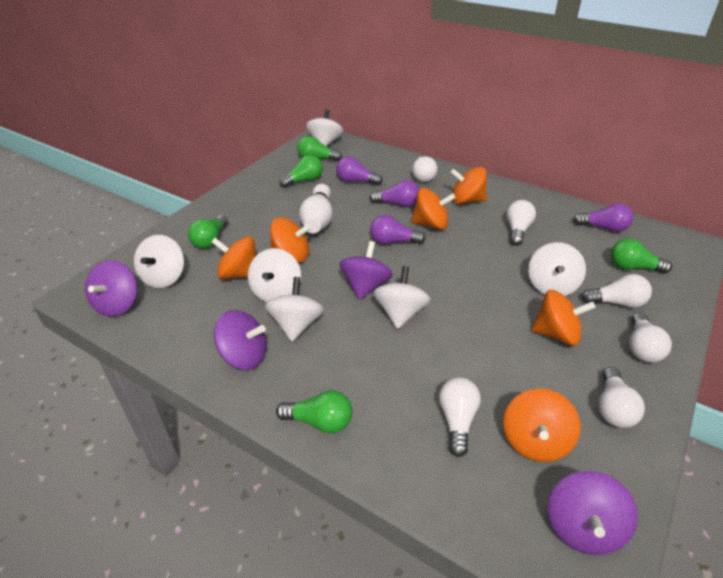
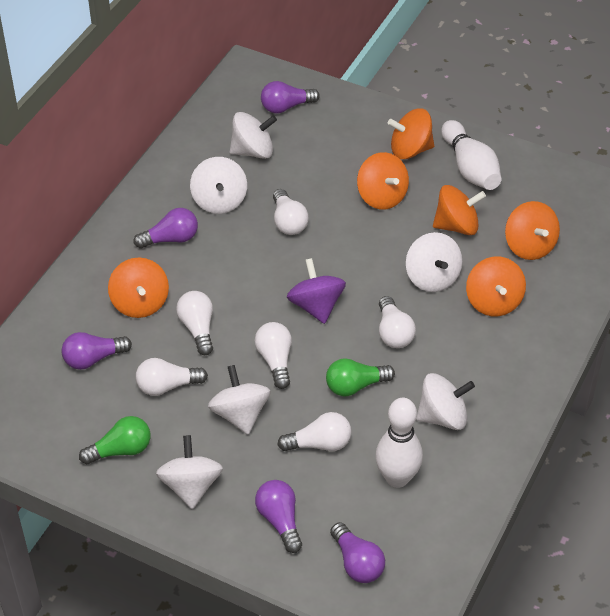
green light bulb: 5 -> 2
purple light bulb: 4 -> 5
purple spinning top: 4 -> 1
white bowling pin: 1 -> 2

